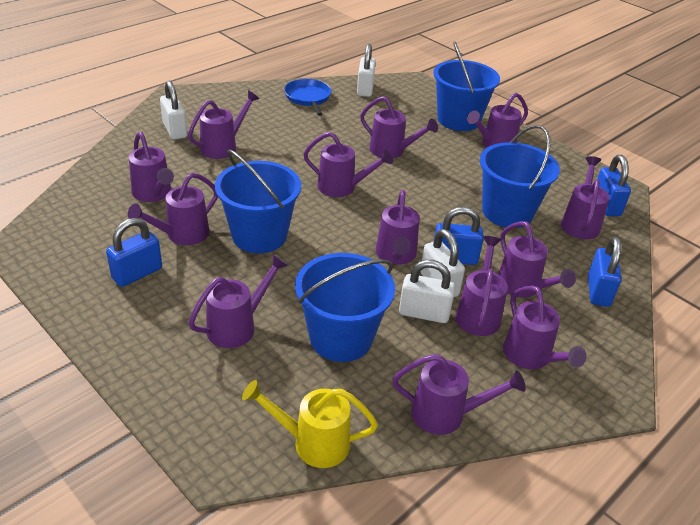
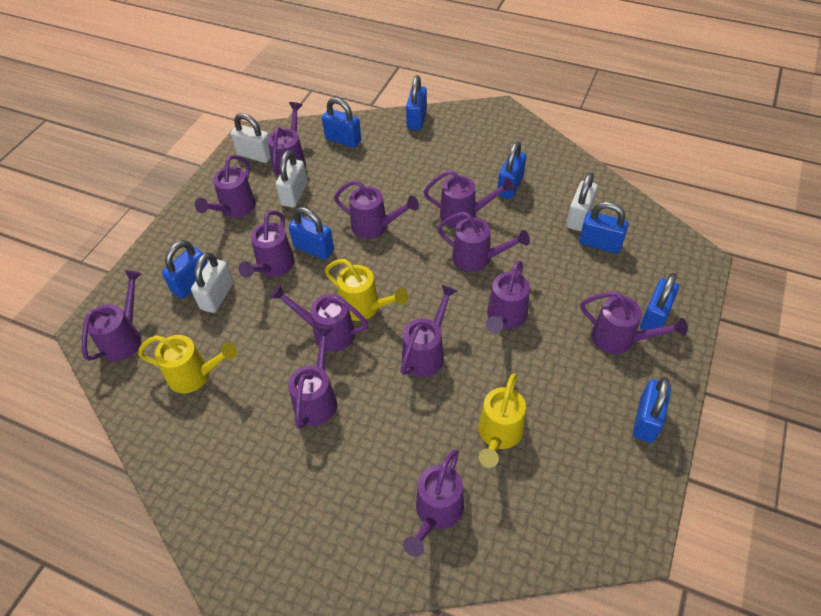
blue bucket: 4 -> 0
blue padlock: 4 -> 8
blue pan: 1 -> 0
yellow watering can: 1 -> 3

